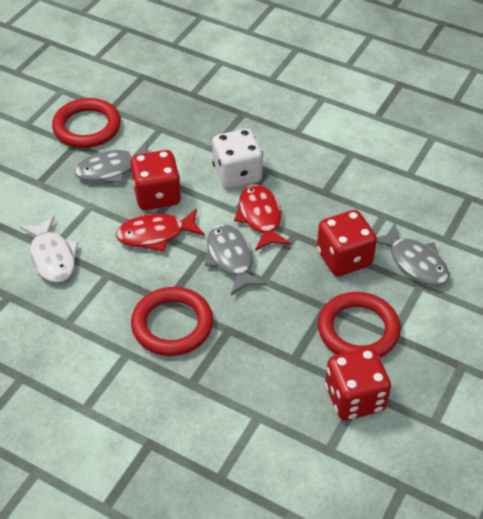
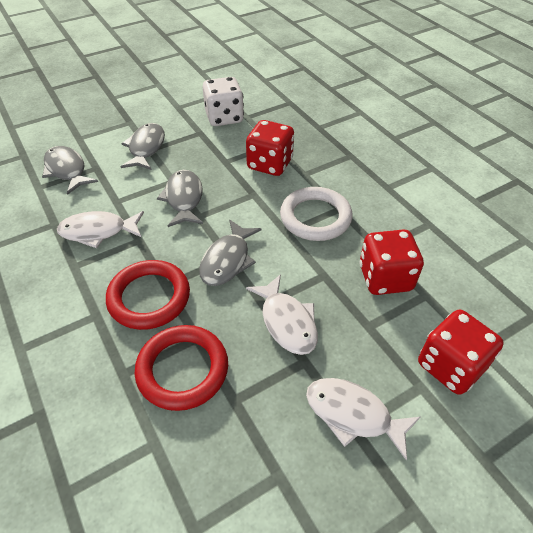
grey fish: 3 -> 4
red fish: 2 -> 0
red ring: 3 -> 2
white fish: 1 -> 3
white ring: 0 -> 1

